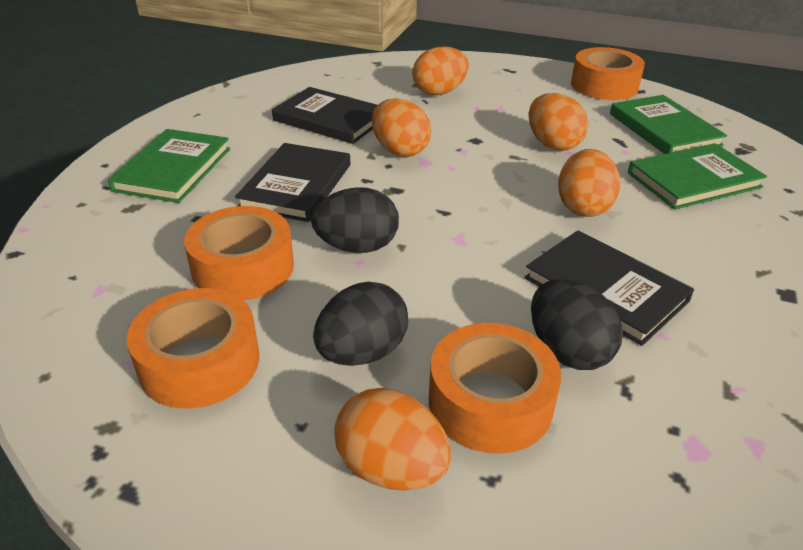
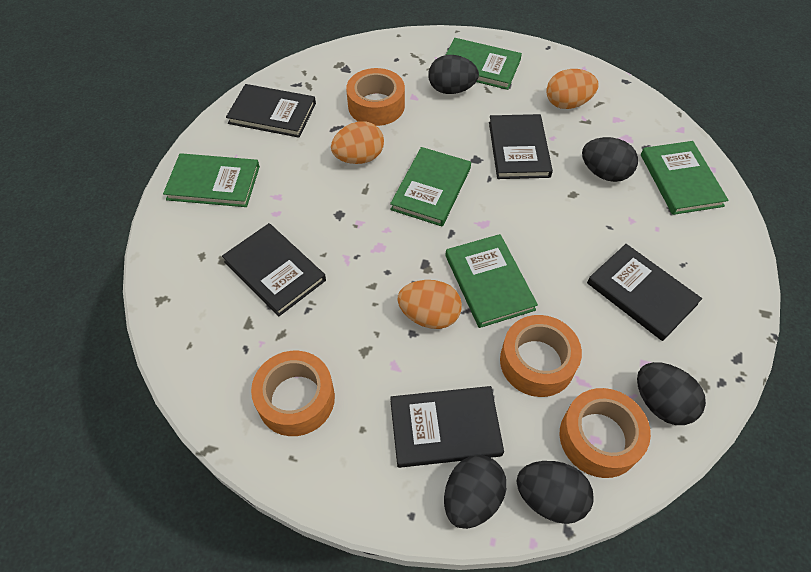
black book: 3 -> 5
black egg: 3 -> 5
green book: 3 -> 5
orange egg: 5 -> 3

